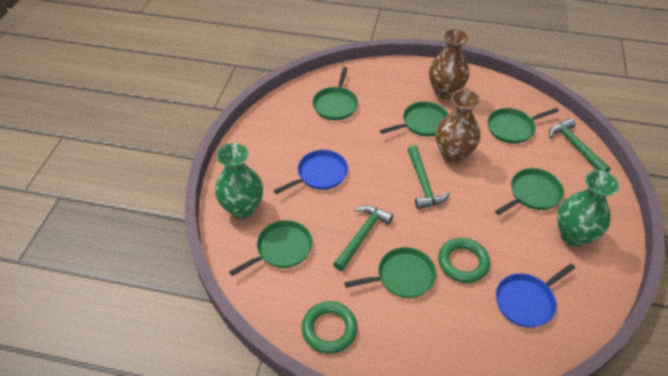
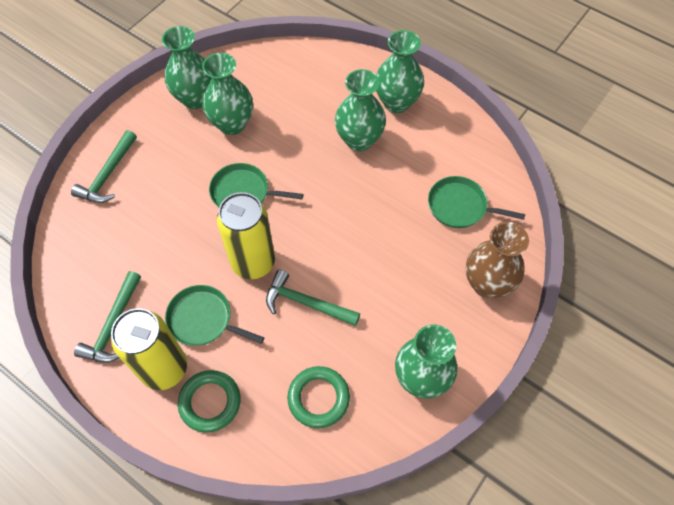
blue pan: 2 -> 0
brown vase: 2 -> 1
green pan: 6 -> 3
green vase: 2 -> 5
yellow can: 0 -> 2

